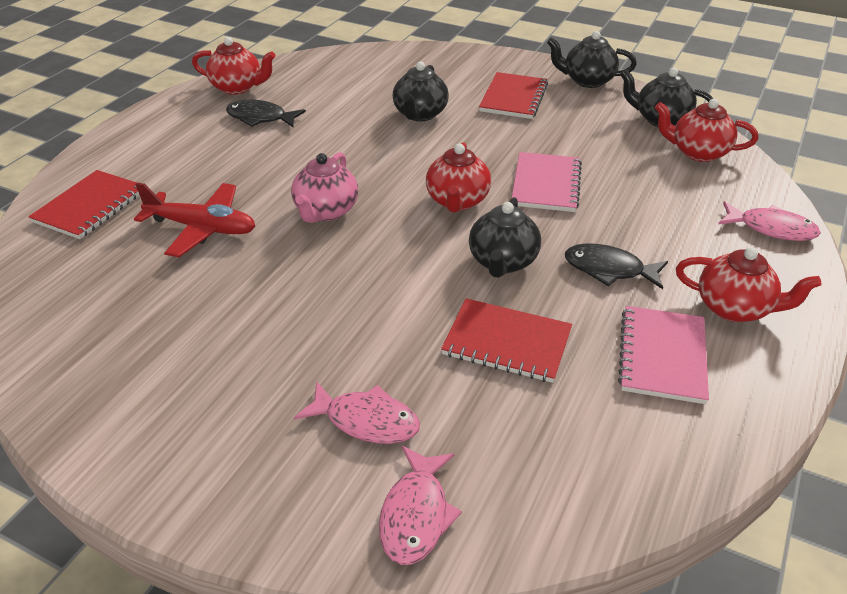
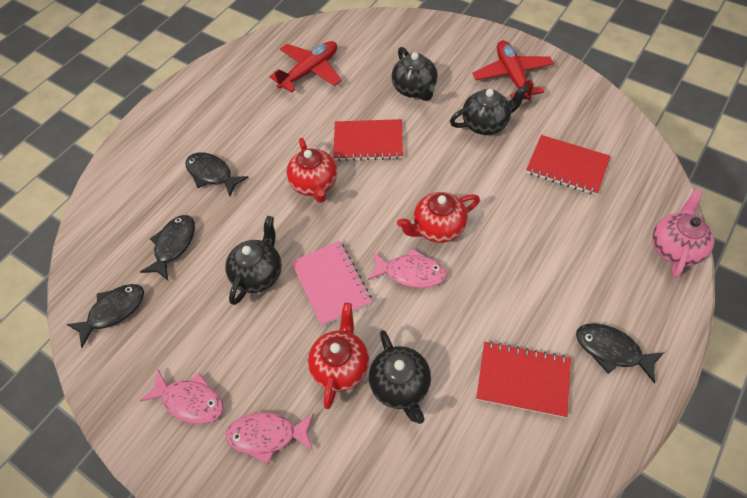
black fish: 2 -> 4
pink notebook: 2 -> 1
red plane: 1 -> 2
red teapot: 4 -> 3

